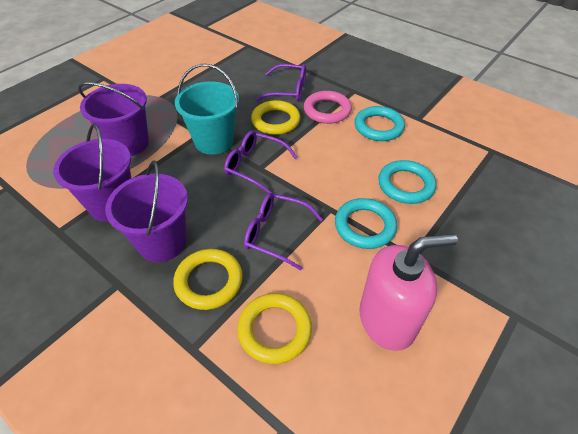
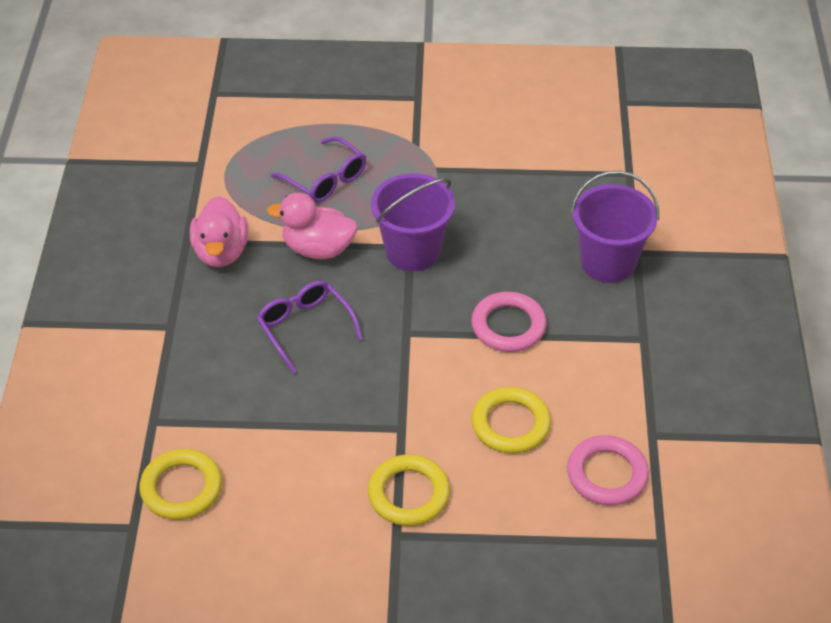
pink duck: 0 -> 2
pink ring: 1 -> 2
pink soap dispenser: 1 -> 0
purple bucket: 3 -> 2
purple glasses: 3 -> 2
turquoise bucket: 1 -> 0
turquoise ring: 3 -> 0

